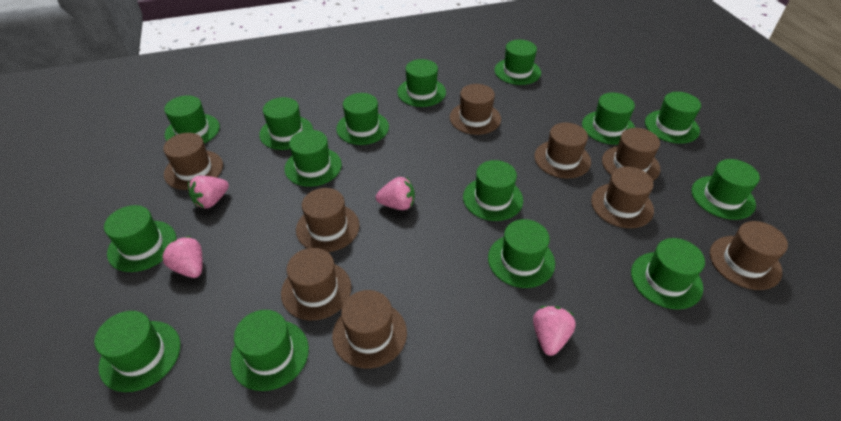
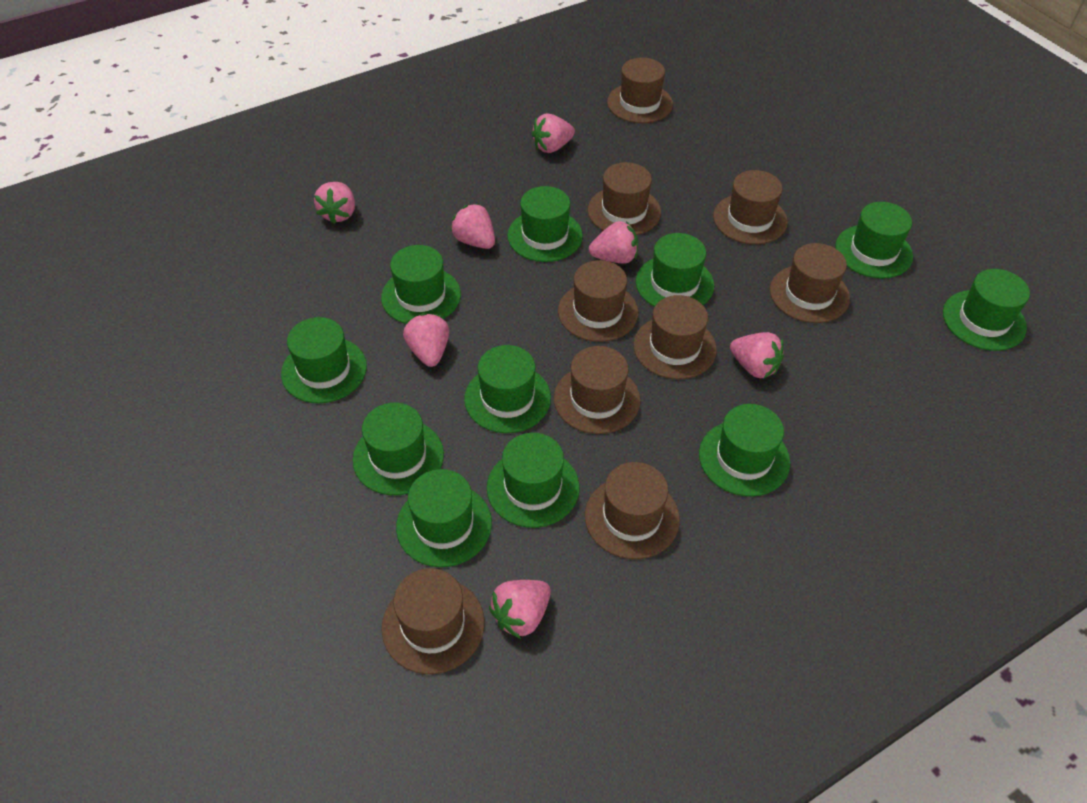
green hat: 15 -> 11
pink strawberry: 4 -> 7

